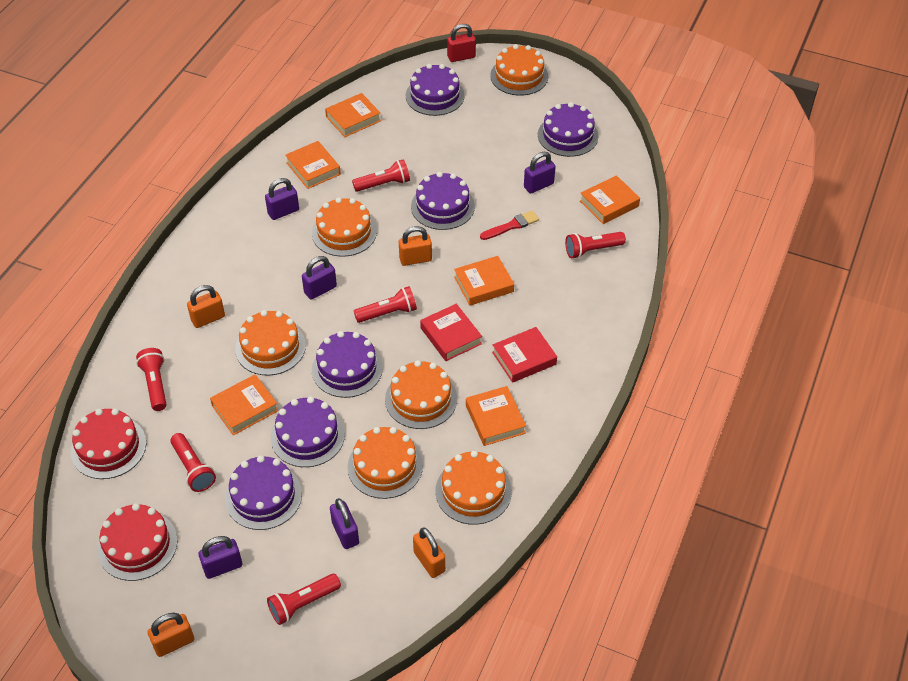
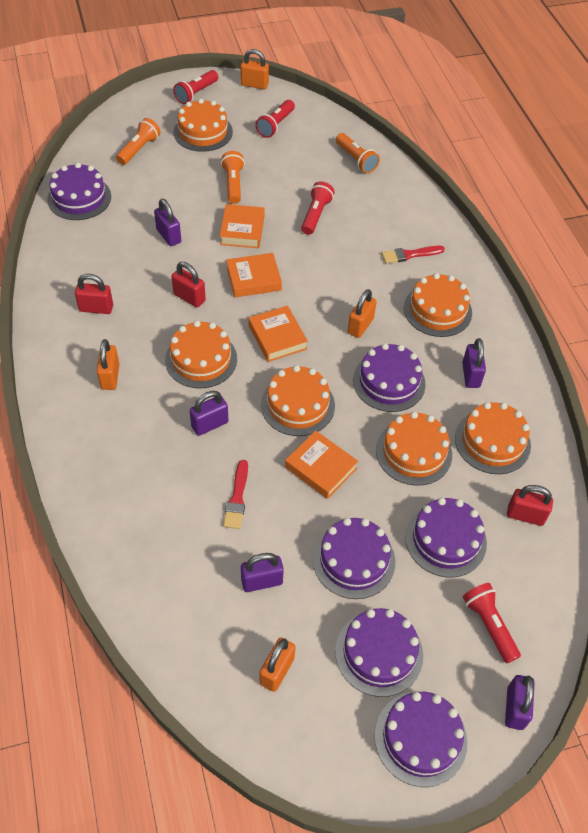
orange book: 6 -> 4
orange flashlight: 0 -> 3
red book: 2 -> 0
red brush: 1 -> 2
red cake: 2 -> 0
red flashlight: 6 -> 4
red padlock: 1 -> 3

